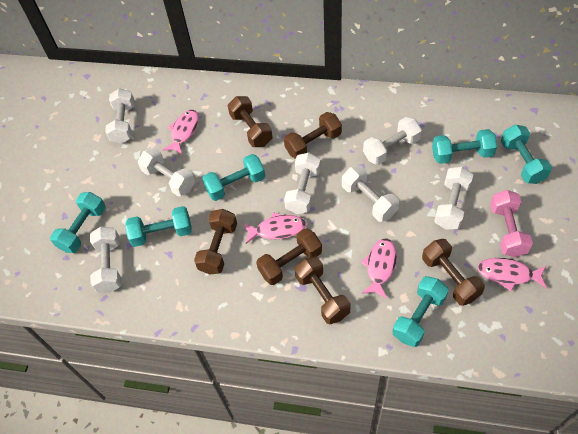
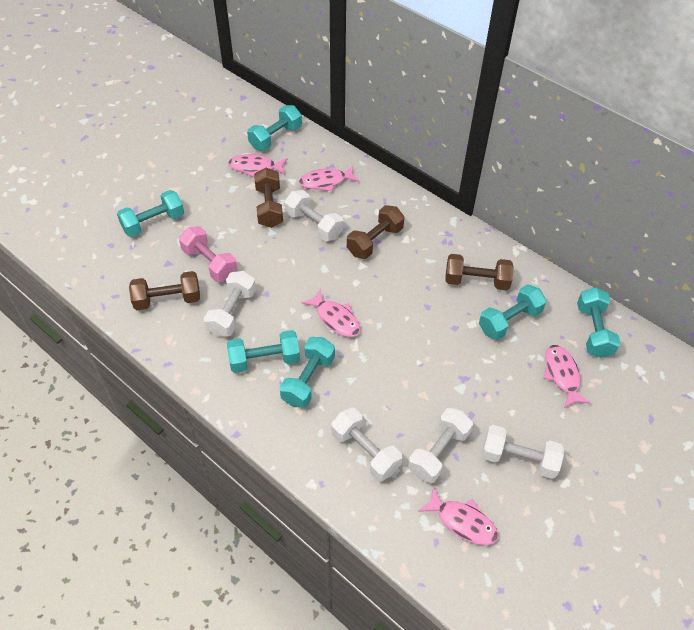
brown dumbbell: 6 -> 4
pink fish: 4 -> 5
white dumbbell: 7 -> 5

